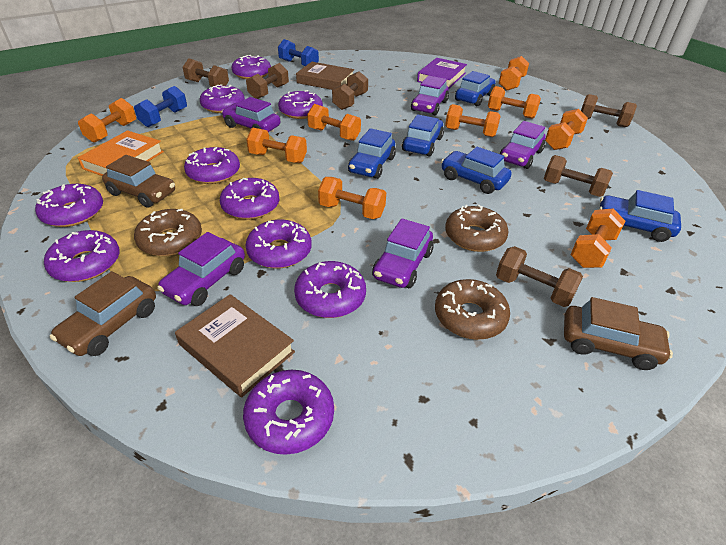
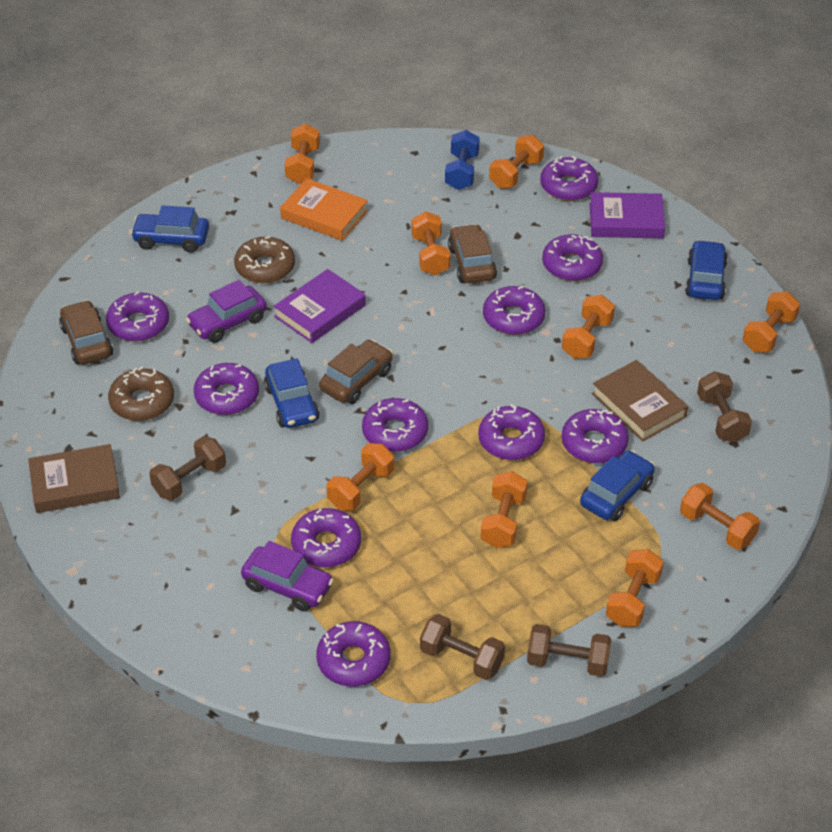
blue car: 5 -> 4
blue dumbbell: 2 -> 1
brown donut: 3 -> 2
brown dumbbell: 6 -> 4
purple book: 1 -> 2
purple car: 5 -> 2

